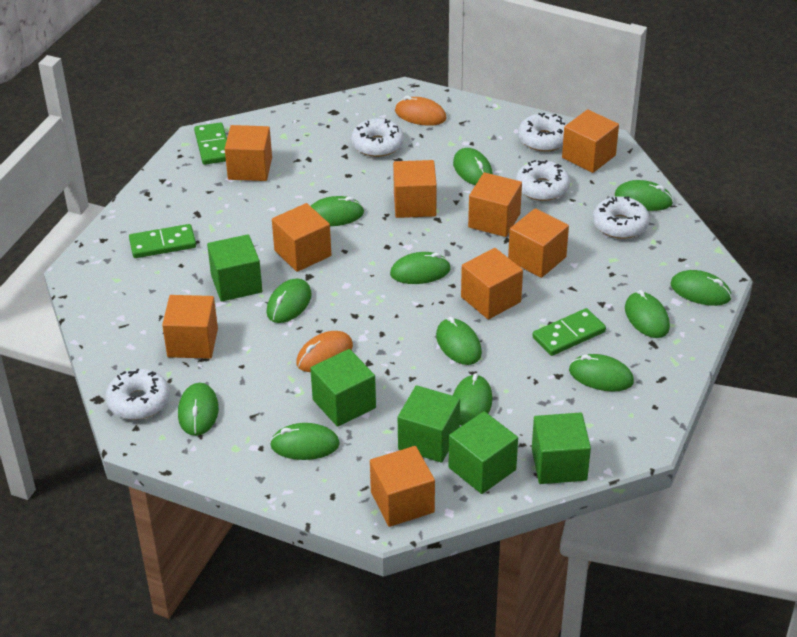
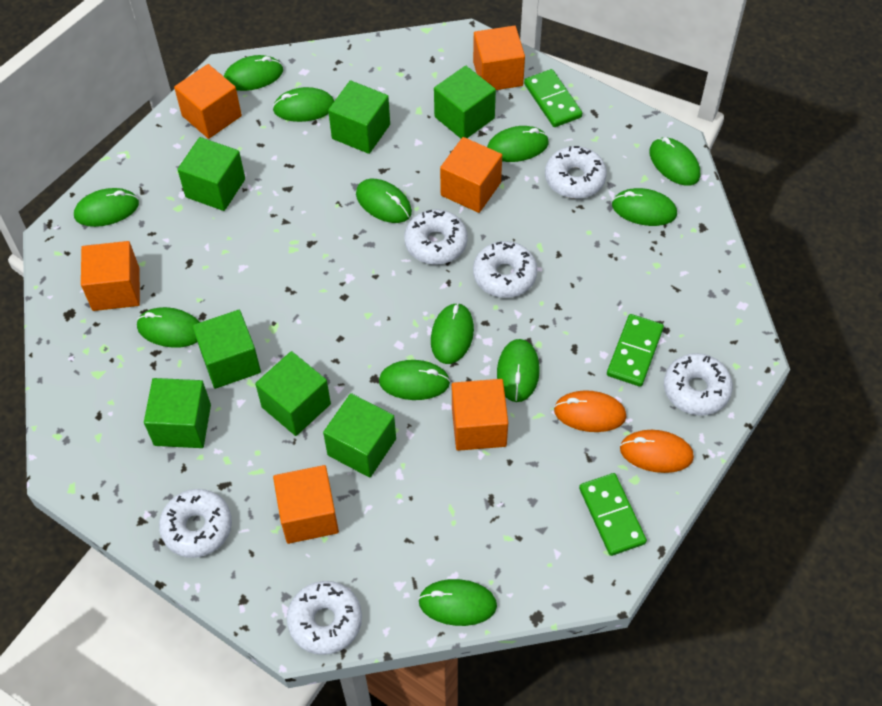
green cube: 5 -> 7
orange cube: 9 -> 6
white donut: 5 -> 6

